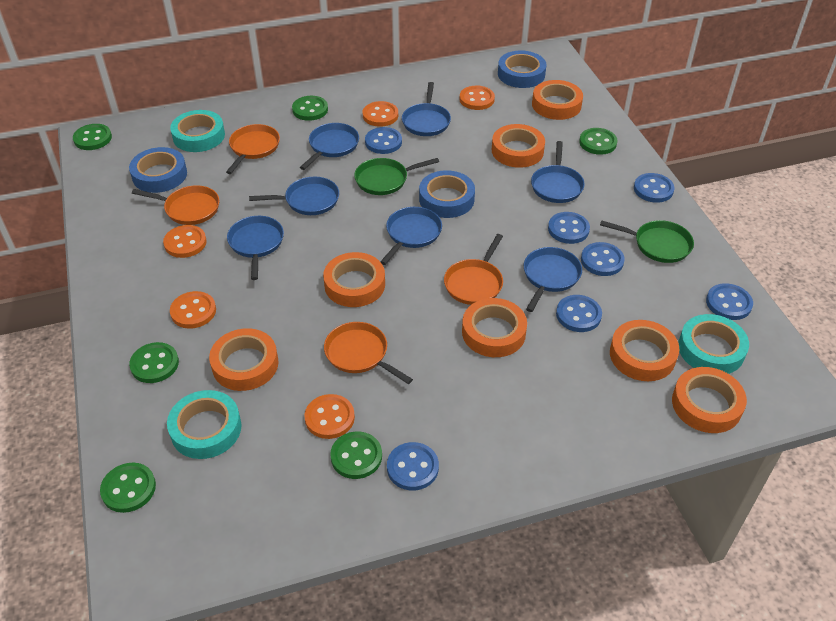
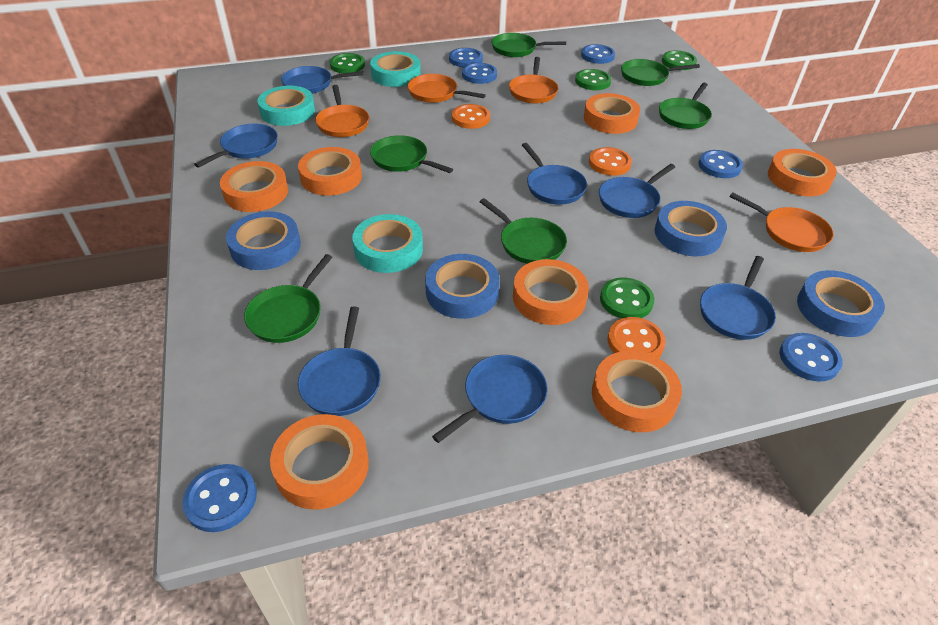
blue button: 7 -> 6
blue tape: 3 -> 4
green button: 6 -> 4
green pan: 2 -> 6
orange button: 5 -> 3

